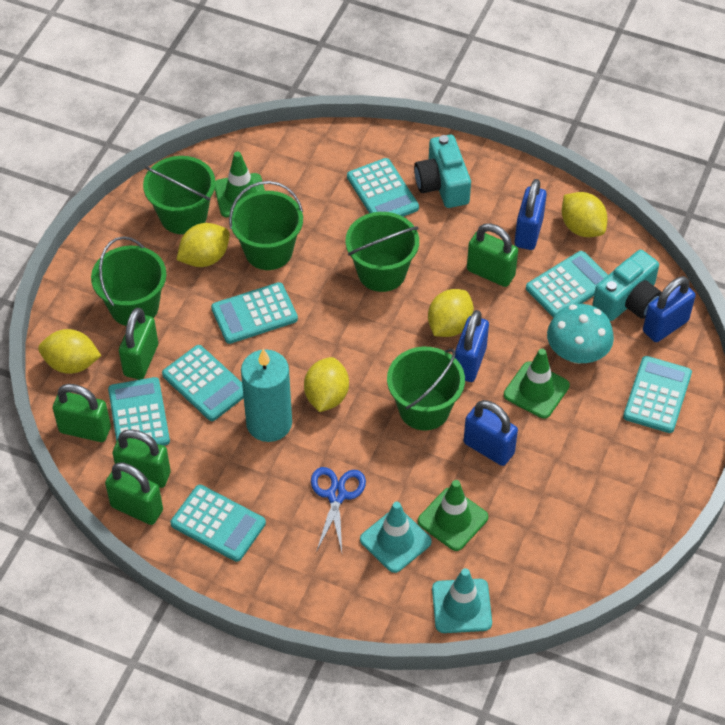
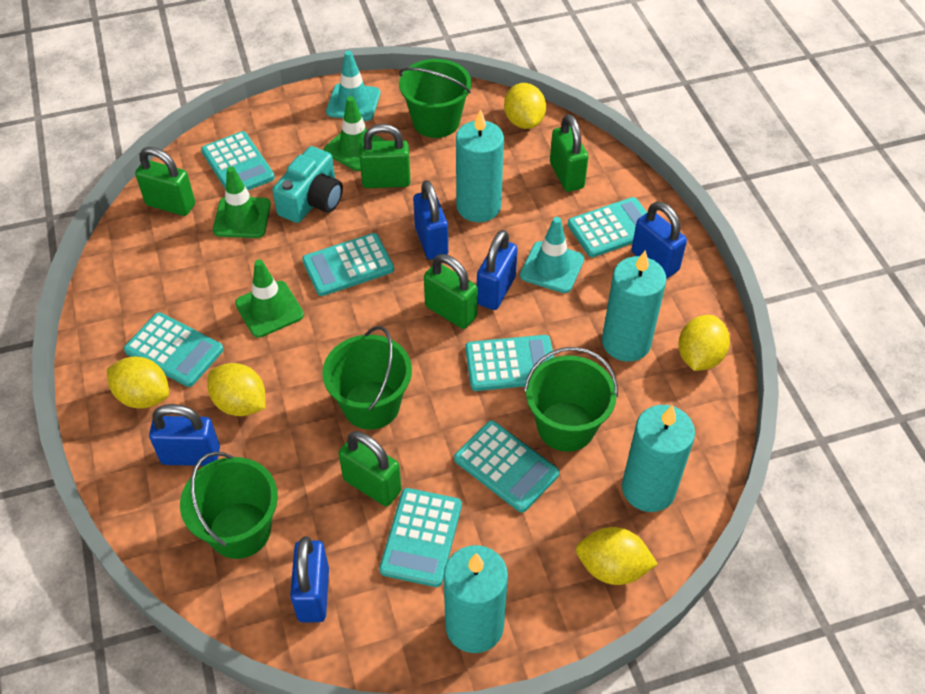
blue padlock: 4 -> 5
blue scissors: 1 -> 0
green bucket: 5 -> 4
turquoise camera: 2 -> 1
turquoise candle: 1 -> 4
turquoise mushroom: 1 -> 0

